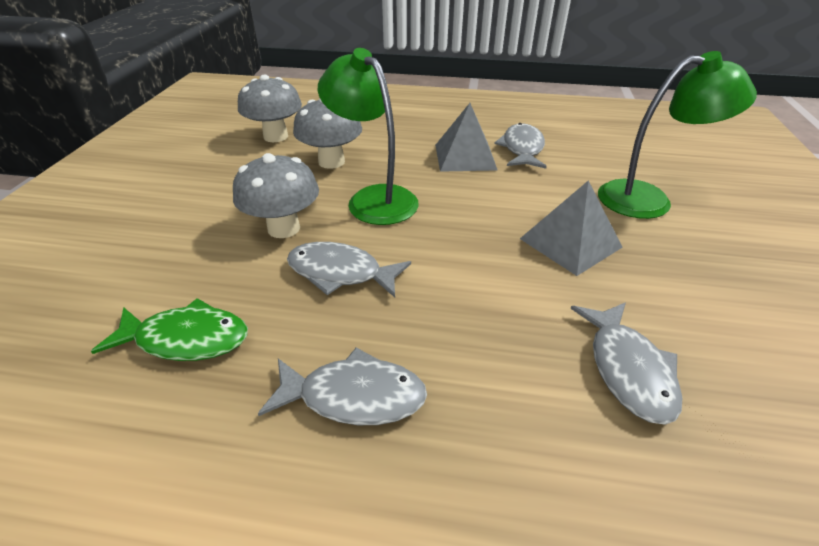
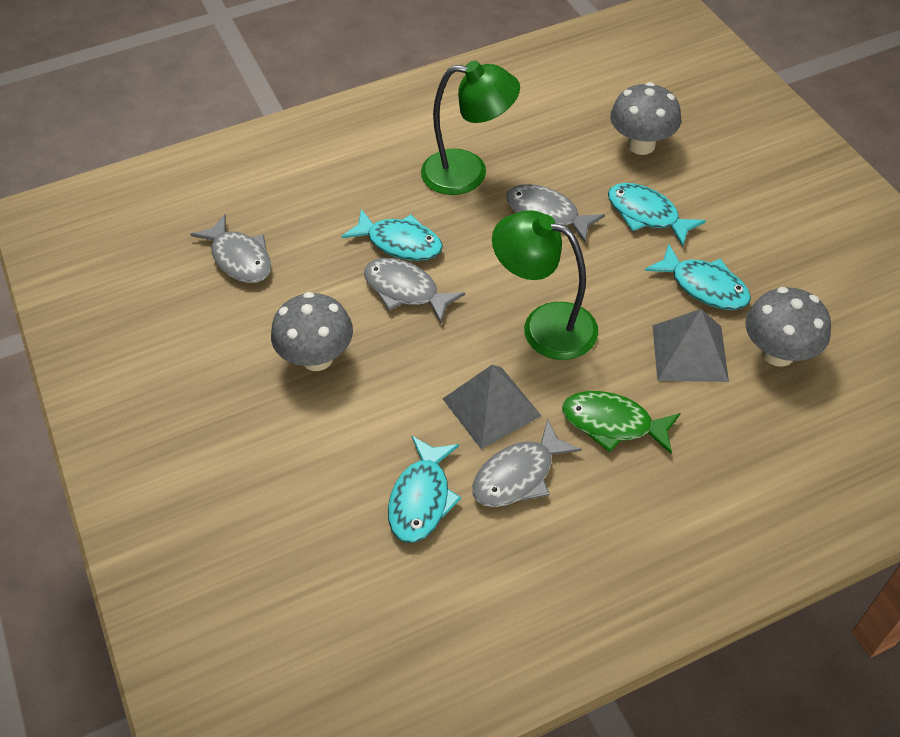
turquoise fish: 0 -> 4

